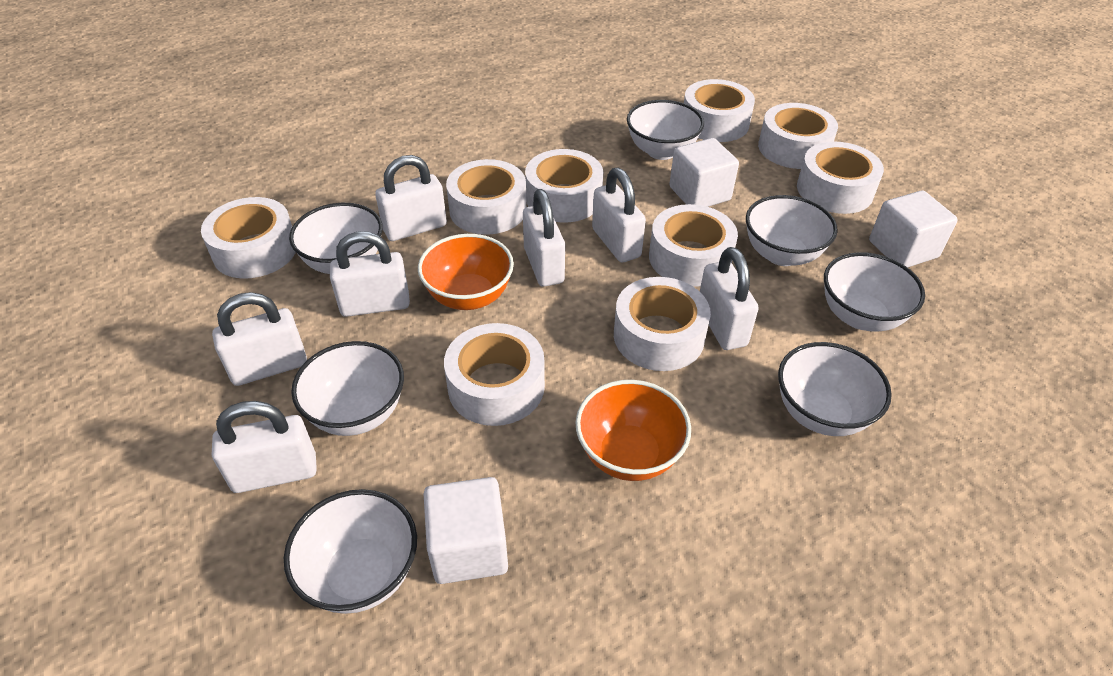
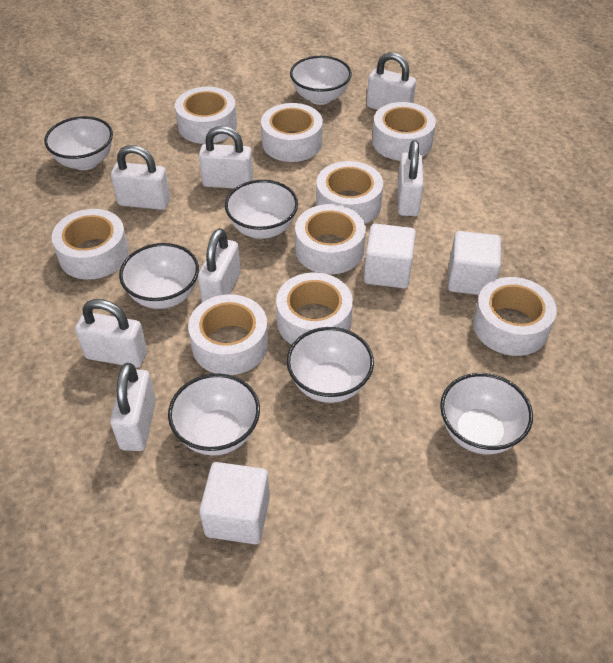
orange bowl: 2 -> 0

